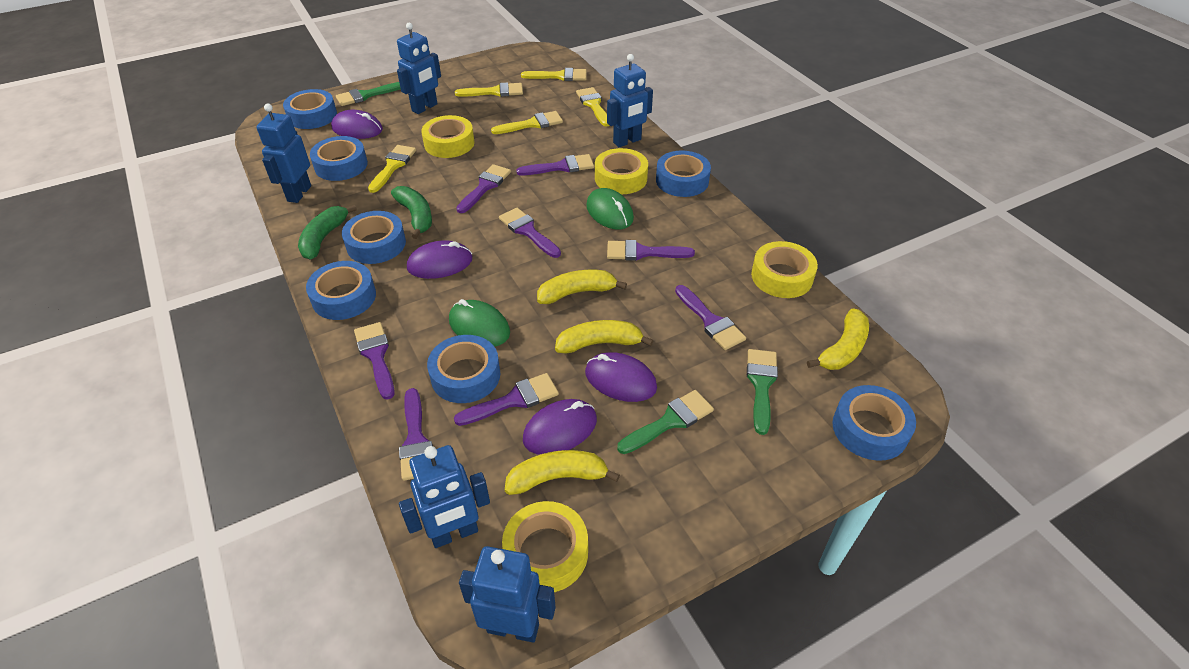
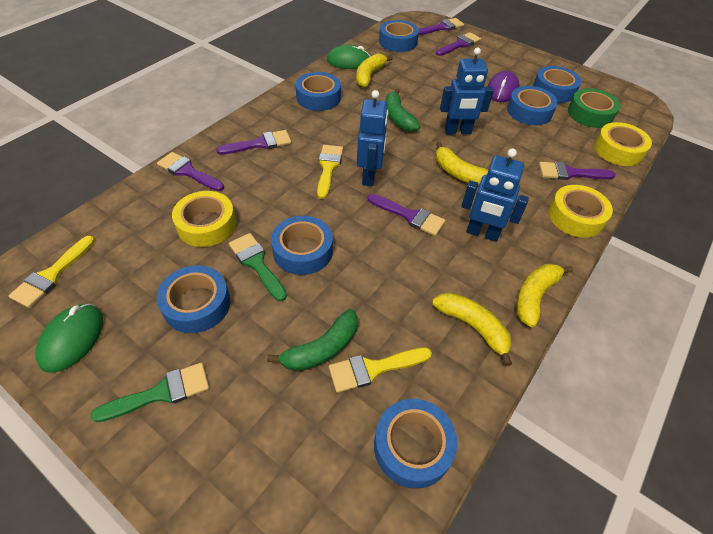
blue robot: 5 -> 3
green brush: 3 -> 2
green tape: 0 -> 1
purple brush: 8 -> 6
purple mouse: 4 -> 1
yellow brush: 5 -> 3
yellow tape: 4 -> 3

